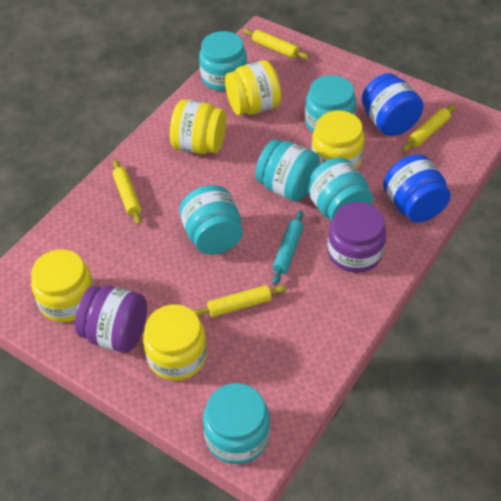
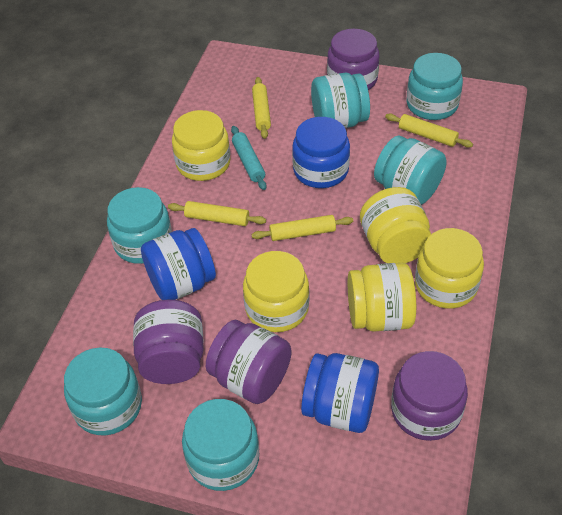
blue jar: 2 -> 3
purple jar: 2 -> 4

